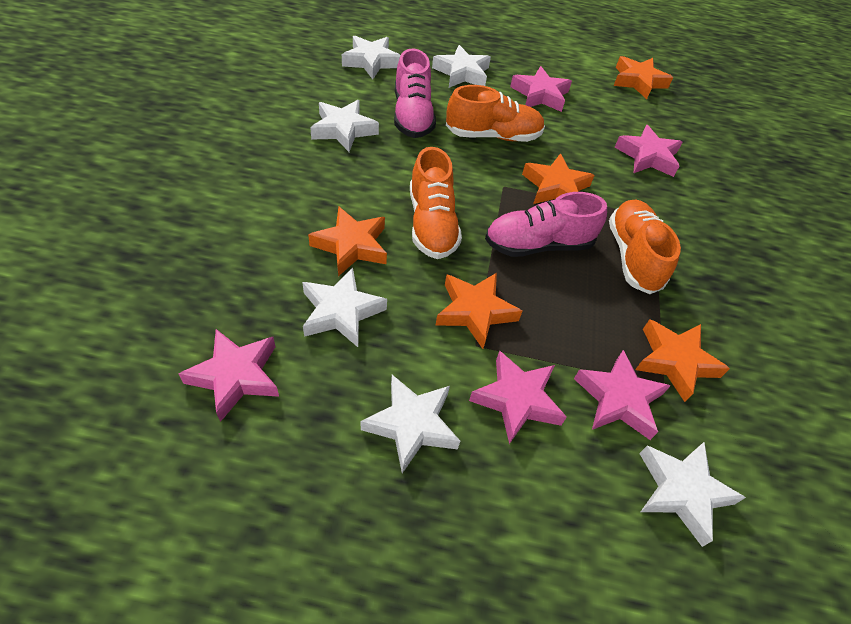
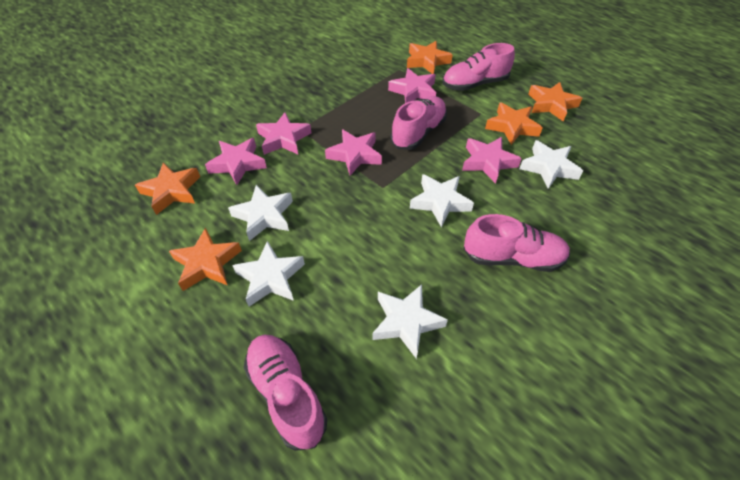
orange shoe: 3 -> 0
pink shoe: 2 -> 4
white star: 6 -> 5

